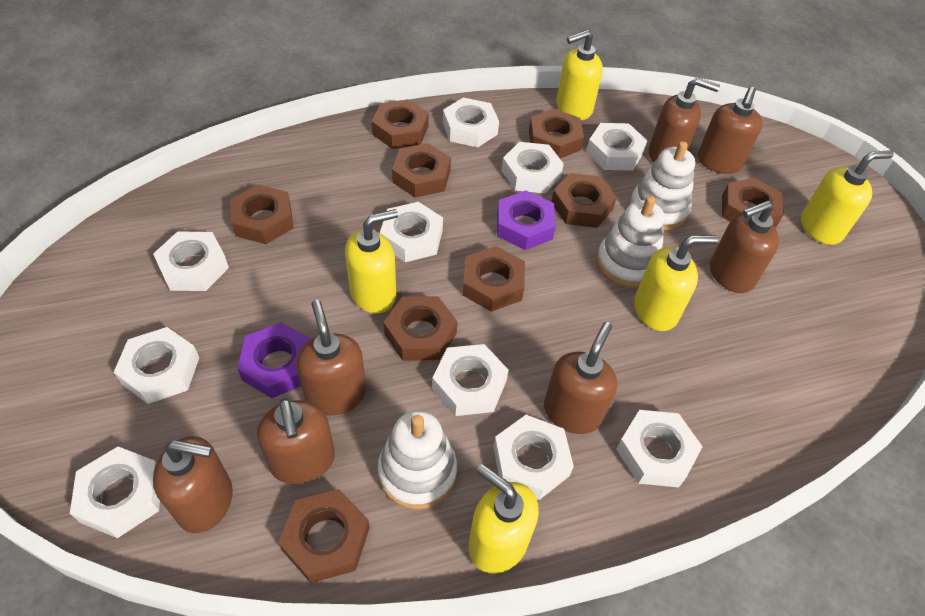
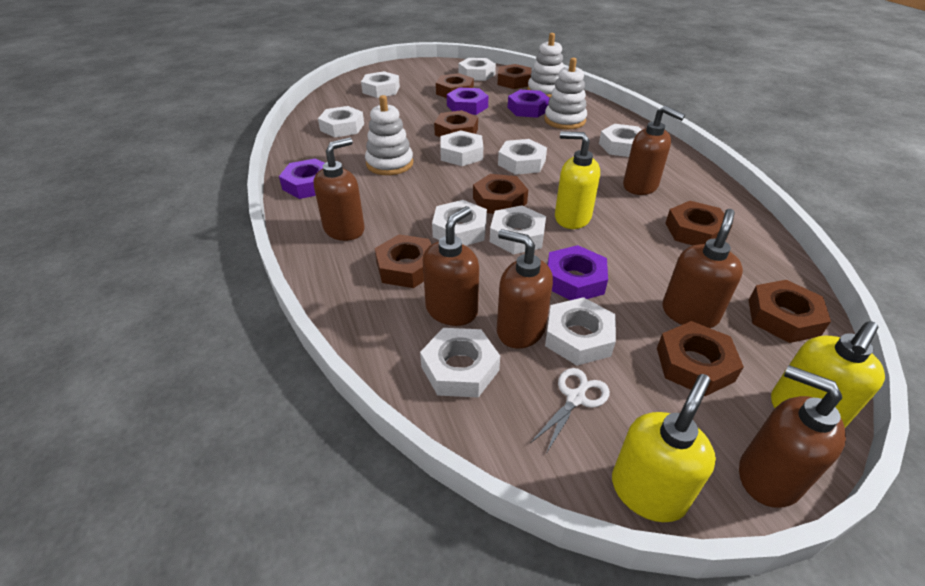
brown nut: 9 -> 8
brown soap dispenser: 7 -> 6
purple nut: 2 -> 4
white scissors: 0 -> 1
yellow soap dispenser: 5 -> 3

